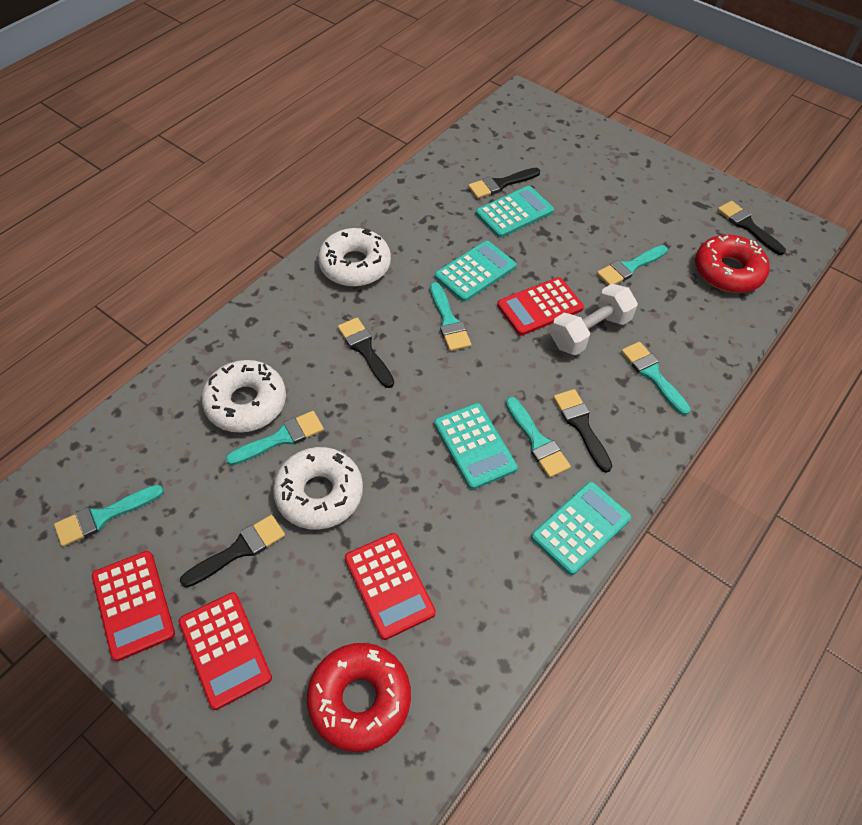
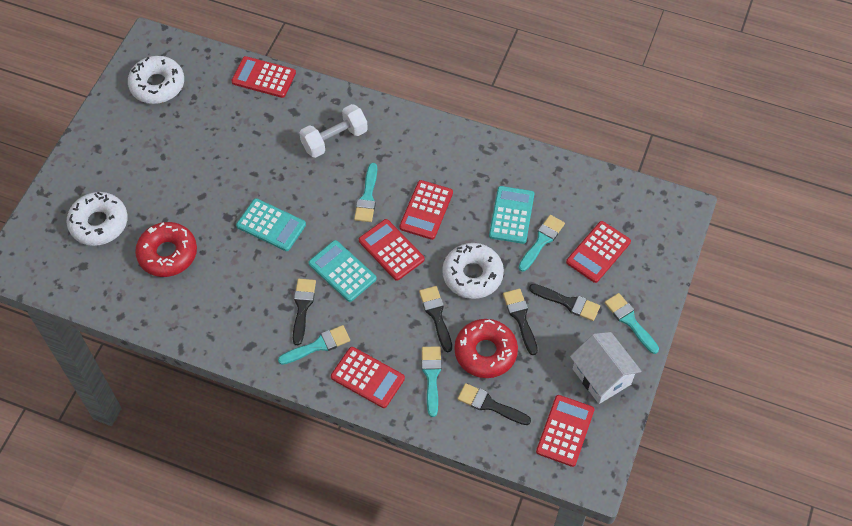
red calculator: 4 -> 6
turquoise brush: 6 -> 5
turquoise calculator: 4 -> 3
white house: 0 -> 1

